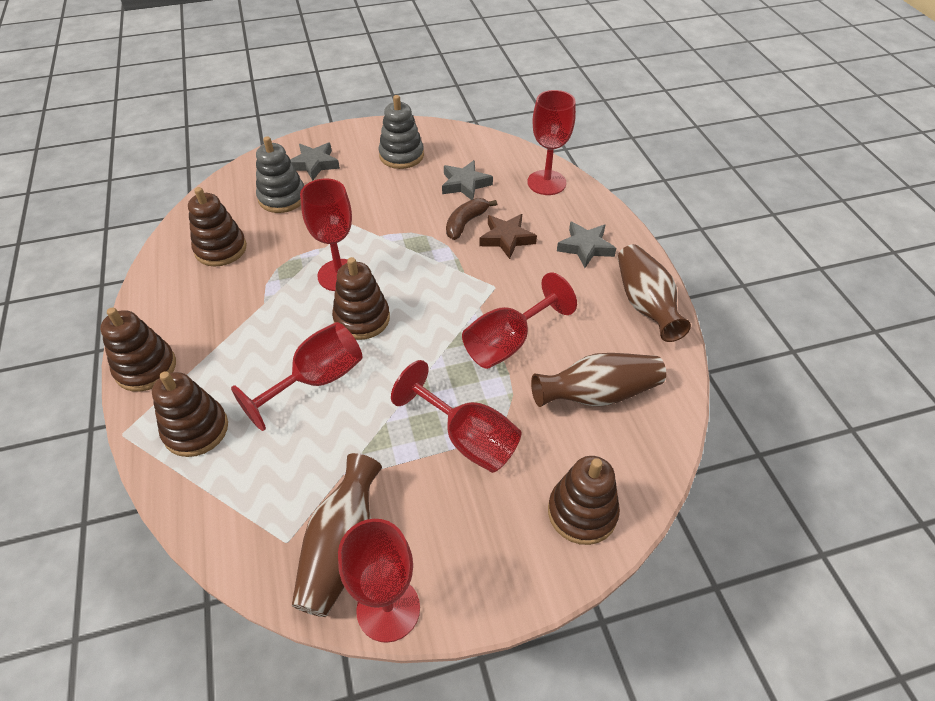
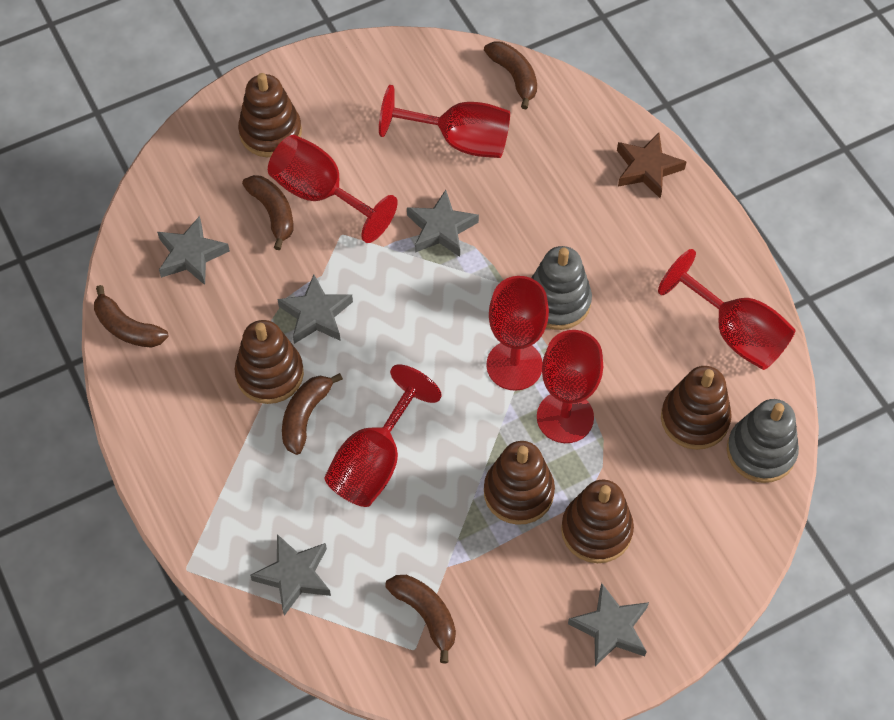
brown banana: 1 -> 5
brown vase: 3 -> 0
grey star: 3 -> 5

